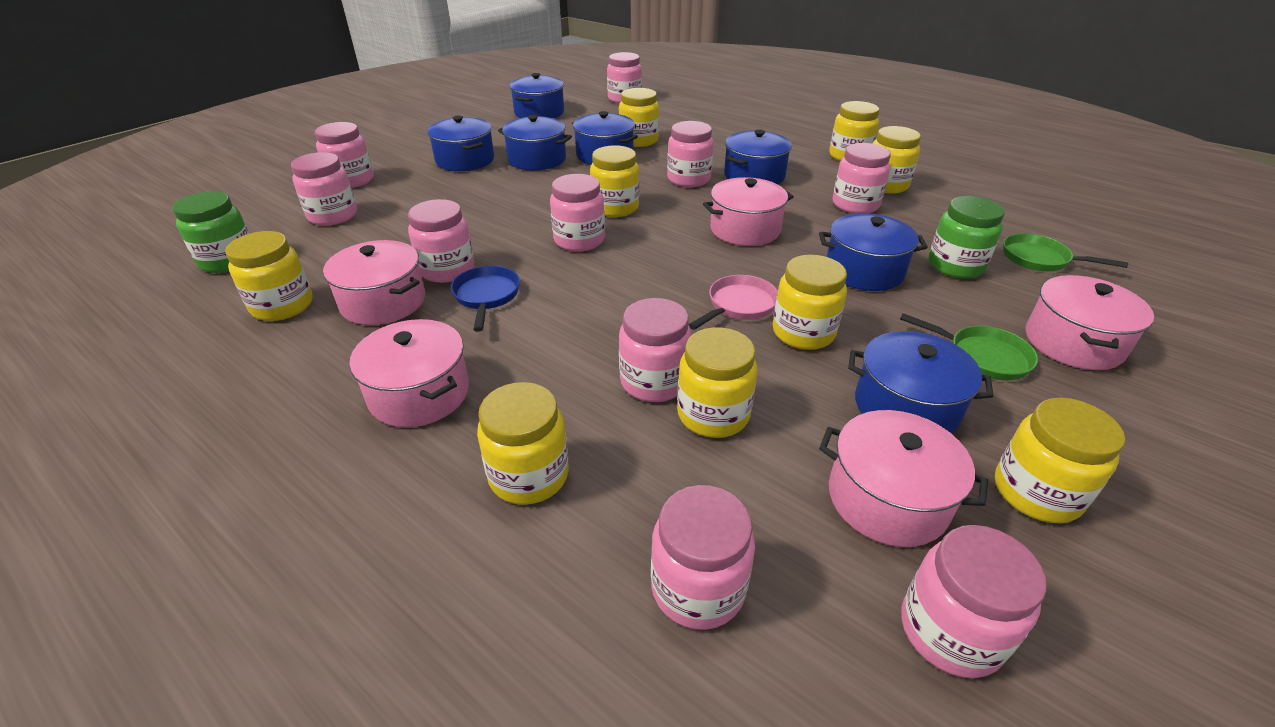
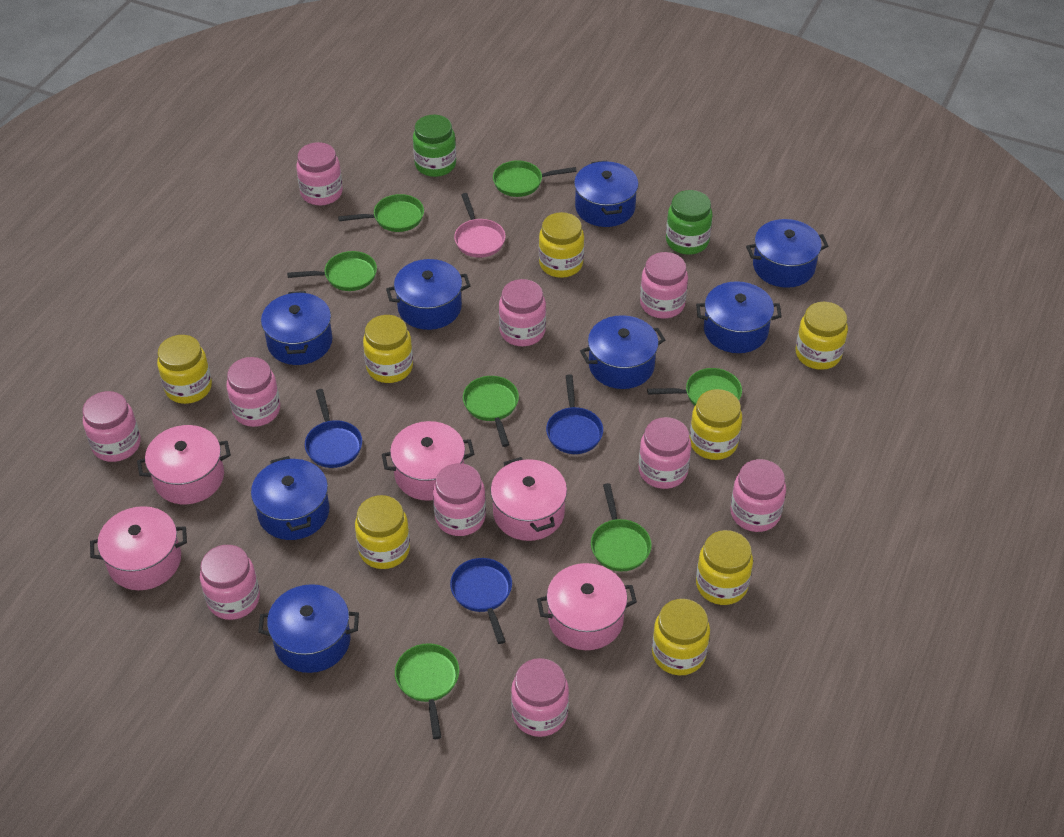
blue pan: 1 -> 3
blue pot: 7 -> 8
green pan: 2 -> 7
yellow jar: 9 -> 8

